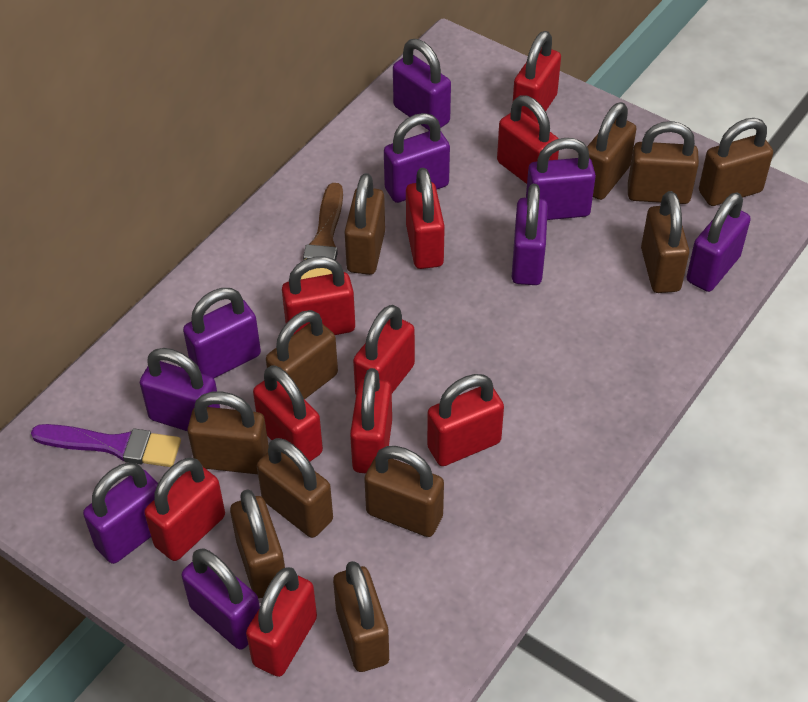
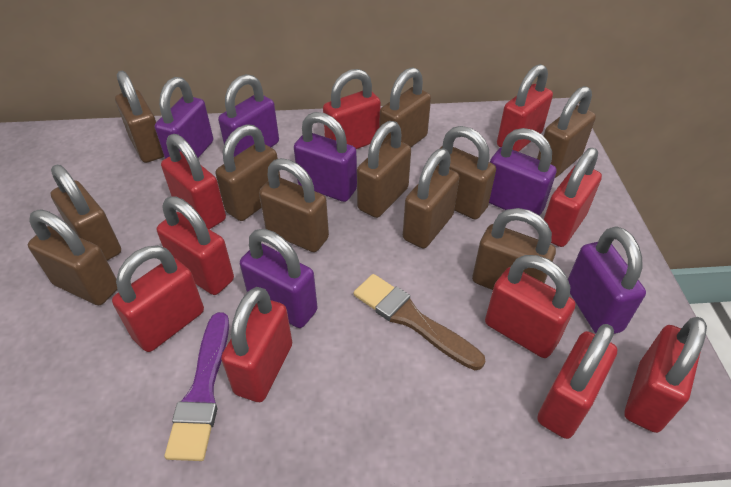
purple padlock: 9 -> 6

